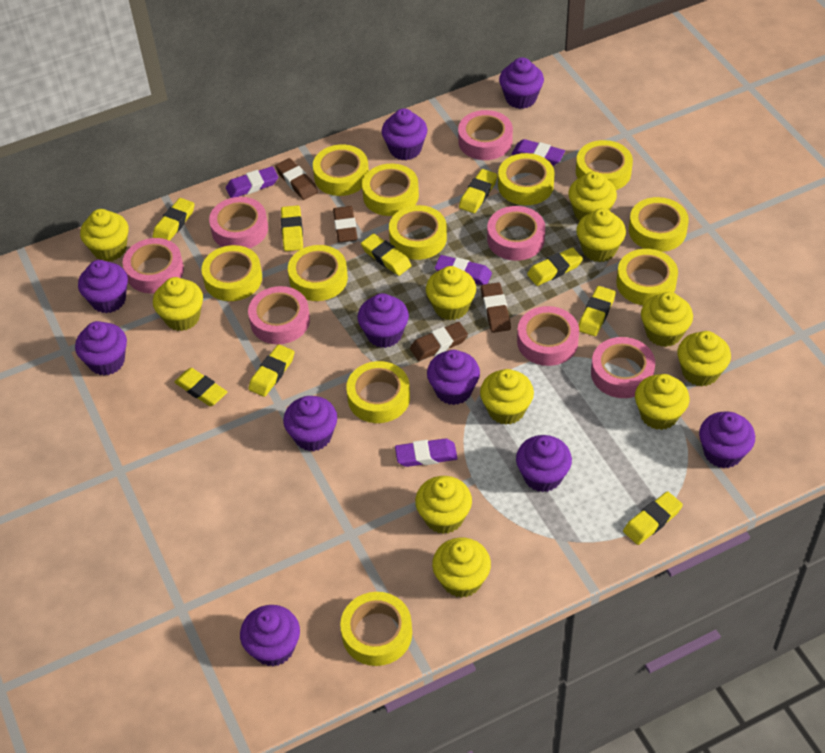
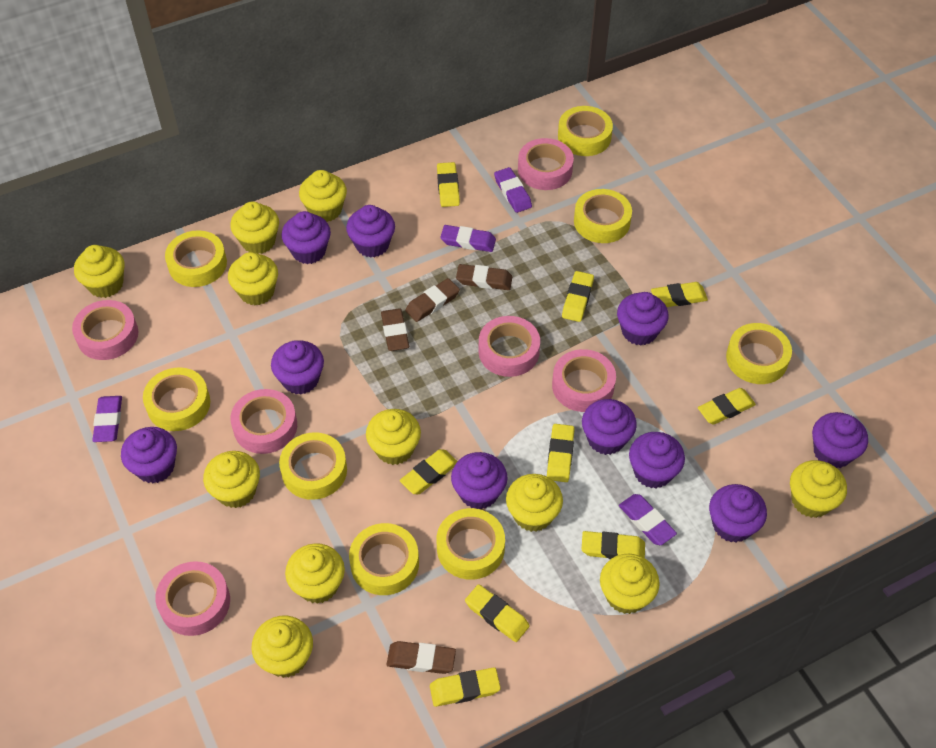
pink tape: 7 -> 6
yellow tape: 11 -> 8

